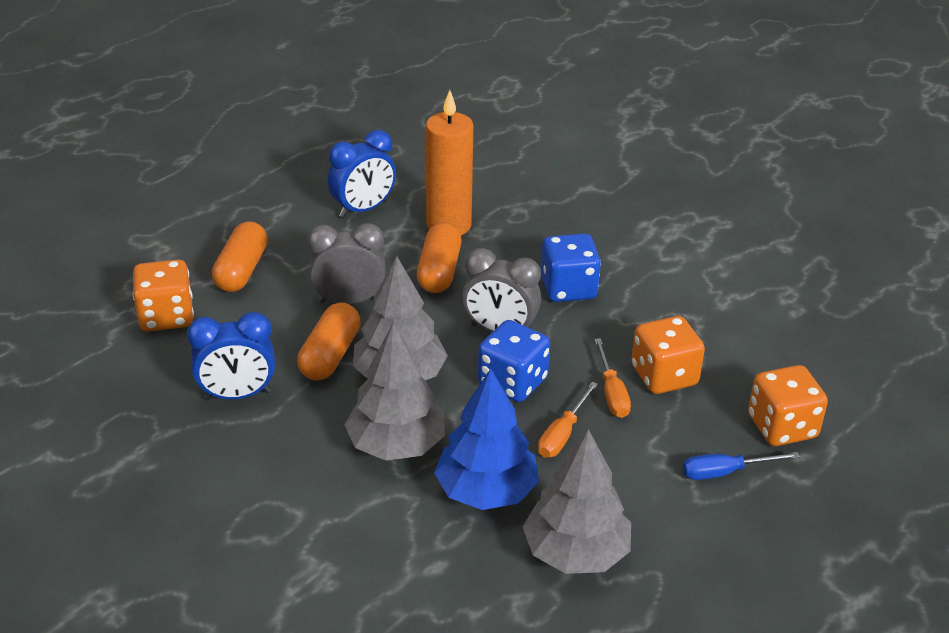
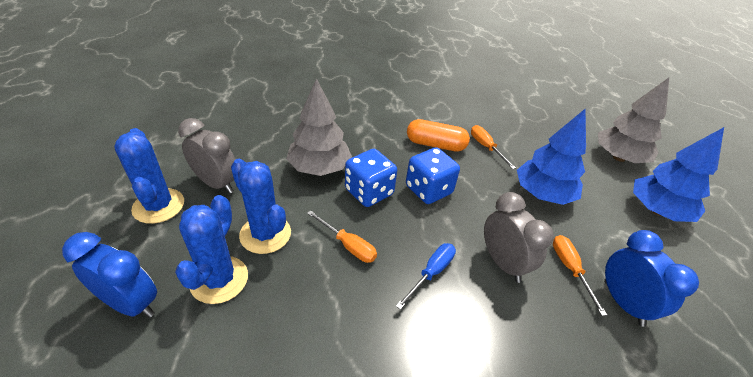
blue cactus: 0 -> 3
blue tree: 1 -> 2
grey tree: 3 -> 2
orange candle: 1 -> 0
orange capsule: 3 -> 1
orange dice: 3 -> 0
orange screwdriver: 2 -> 3

